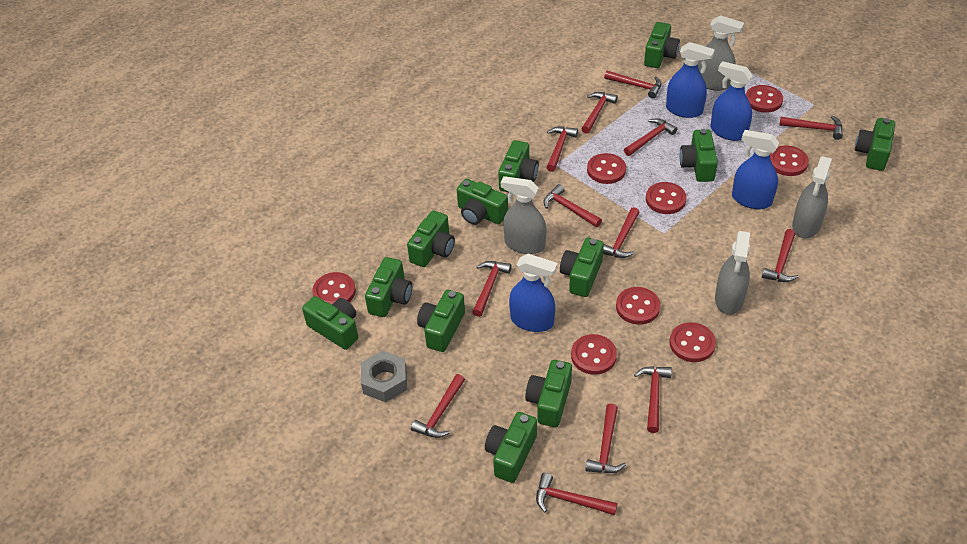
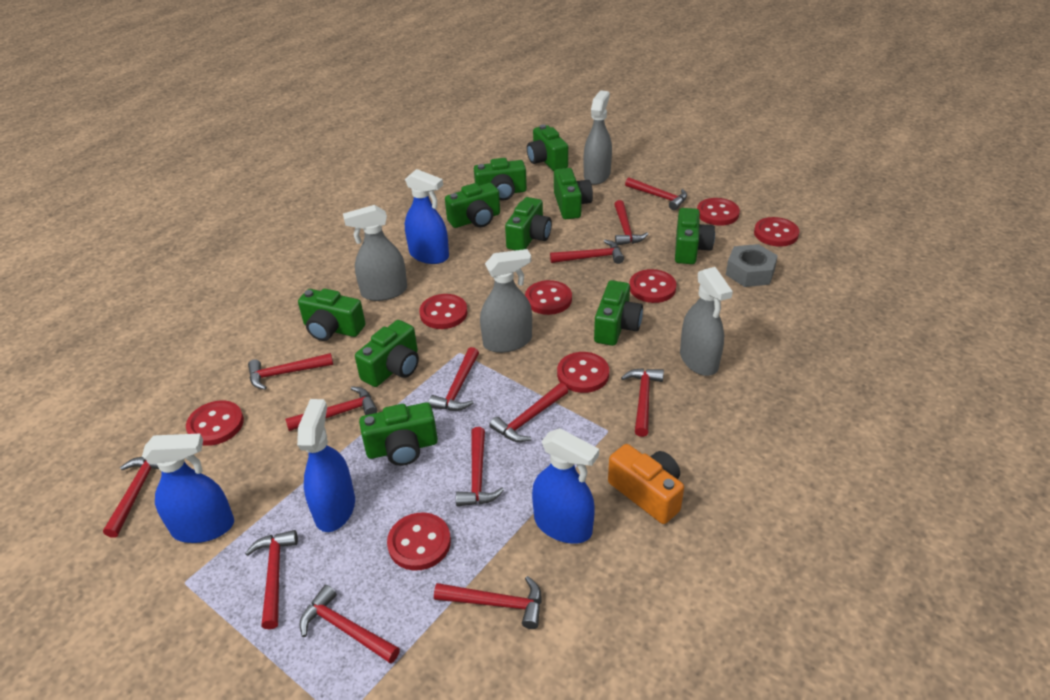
green camera: 12 -> 10
orange camera: 0 -> 1

